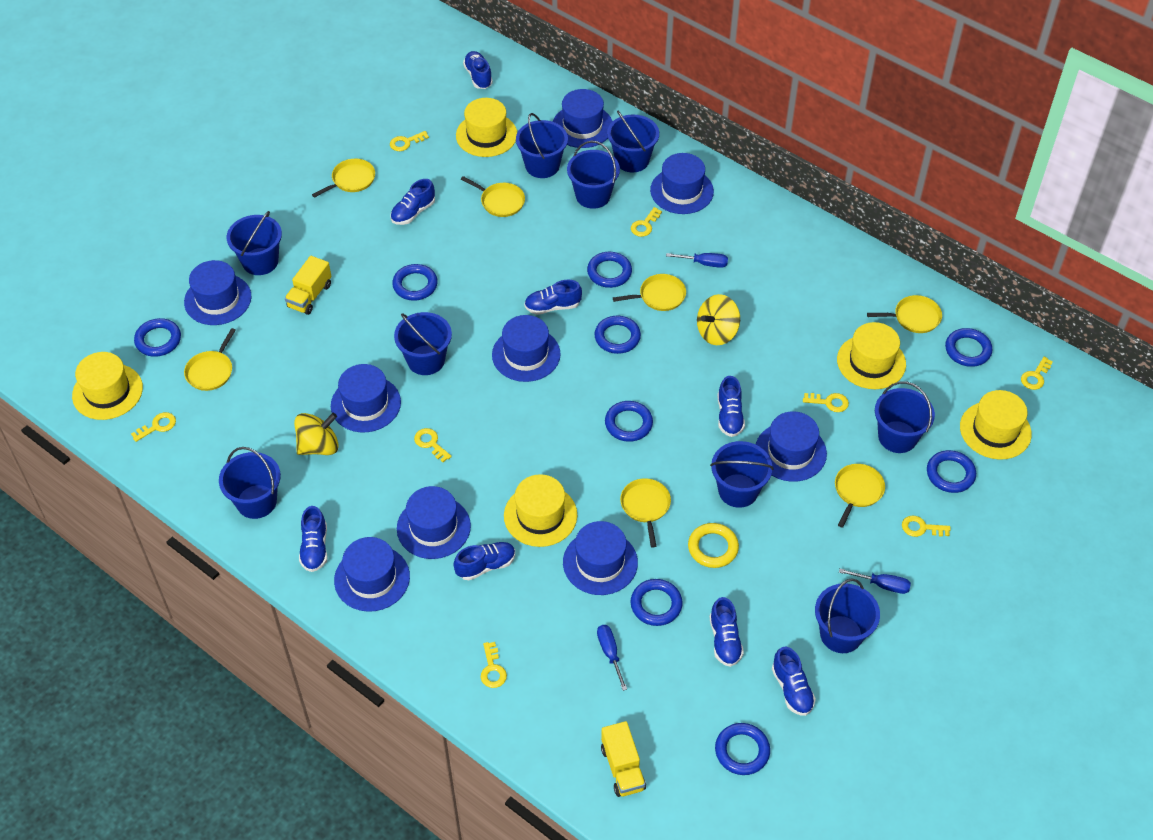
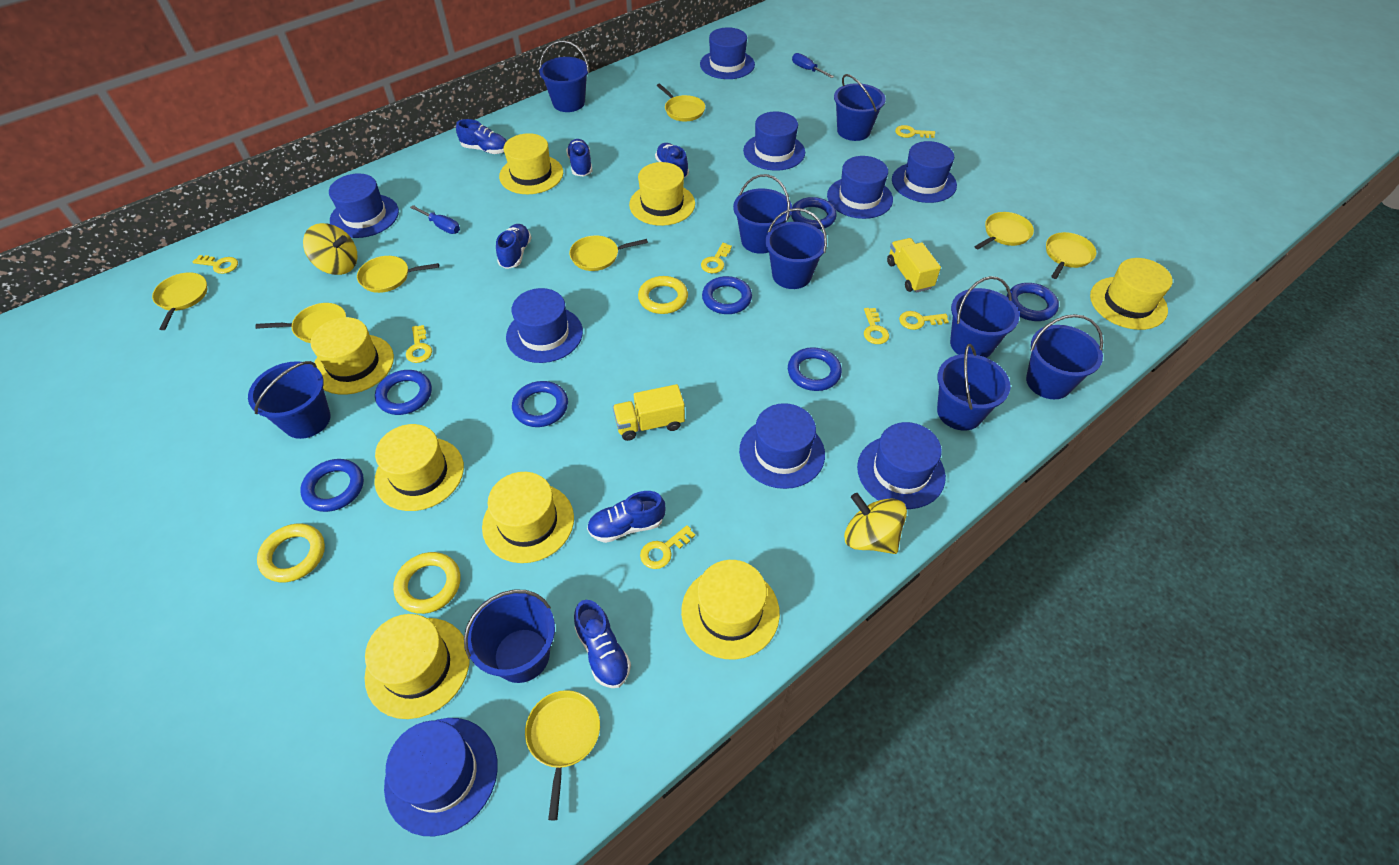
blue ring: 9 -> 7
blue screwdriver: 3 -> 2
blue shoe: 8 -> 6
yellow hat: 5 -> 8
yellow key: 8 -> 7
yellow pan: 7 -> 8
yellow ring: 1 -> 3

